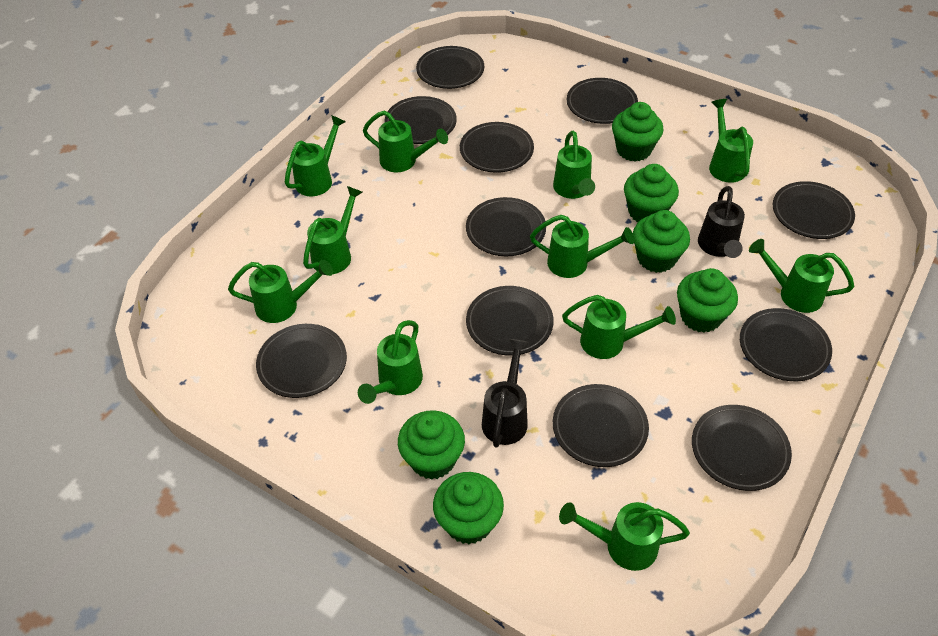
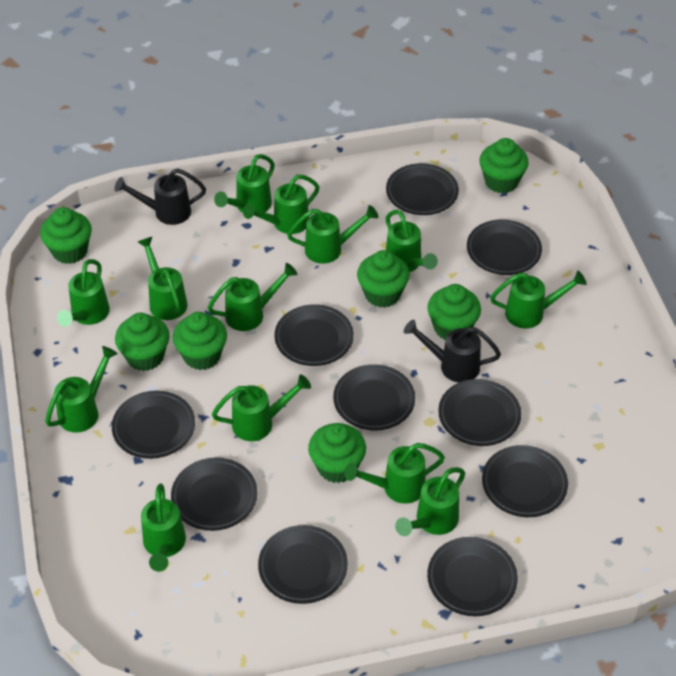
black plate: 11 -> 10
green cupcake: 6 -> 7
green watering can: 11 -> 13

